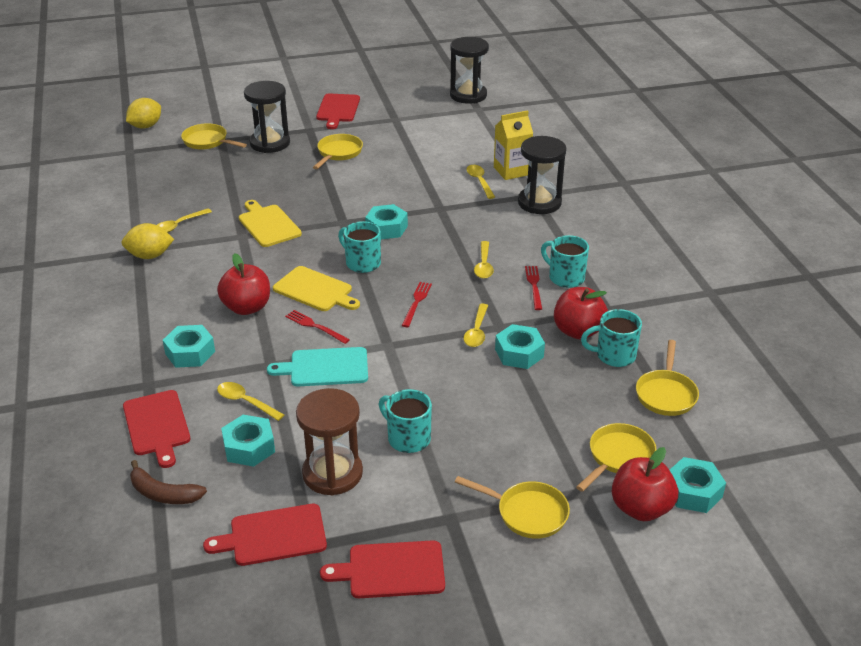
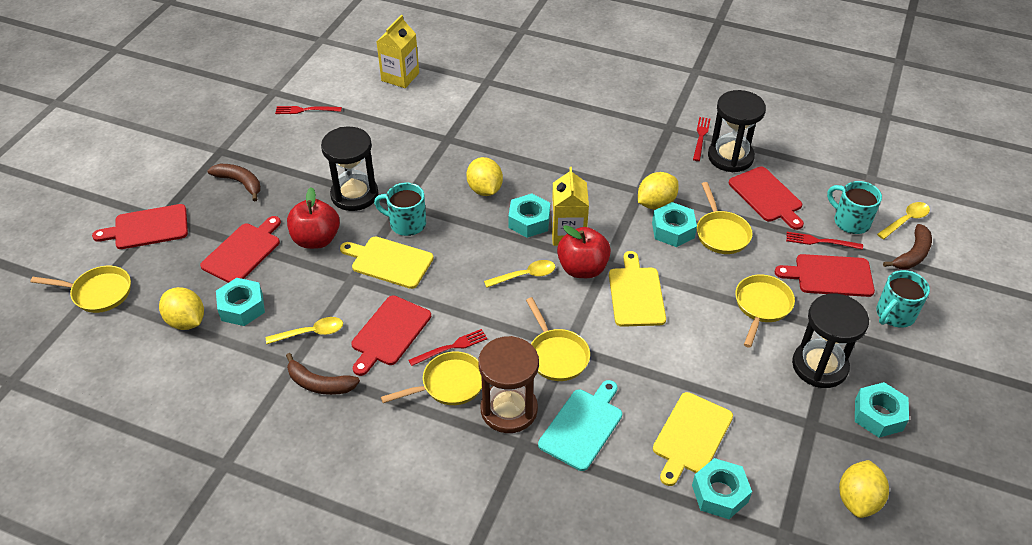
brown banana: 1 -> 3
red apple: 3 -> 2
red cutting board: 4 -> 5
red fork: 3 -> 4
turquoise mug: 4 -> 3
yellow carton: 1 -> 2
yellow cutting board: 2 -> 3
yellow lemon: 2 -> 4
yellow spoon: 5 -> 3

